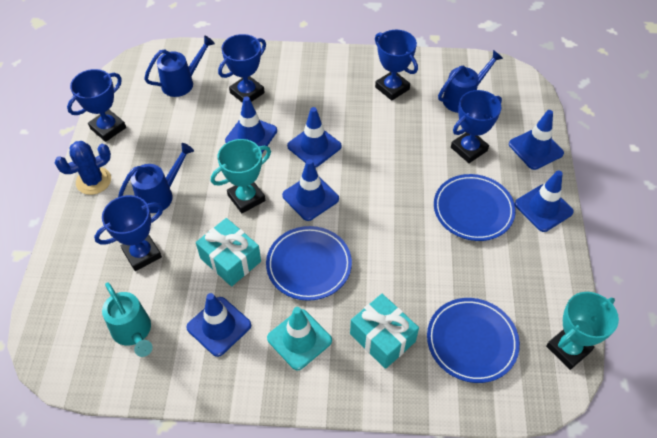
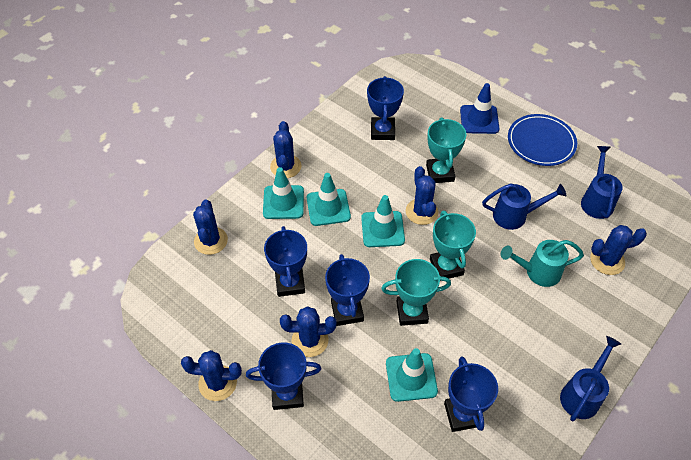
blue cactus: 1 -> 6
blue plate: 3 -> 1
blue traffic cone: 6 -> 1
turquoise gift: 2 -> 0
turquoise traffic cone: 1 -> 4
turquoise trophy: 2 -> 3

